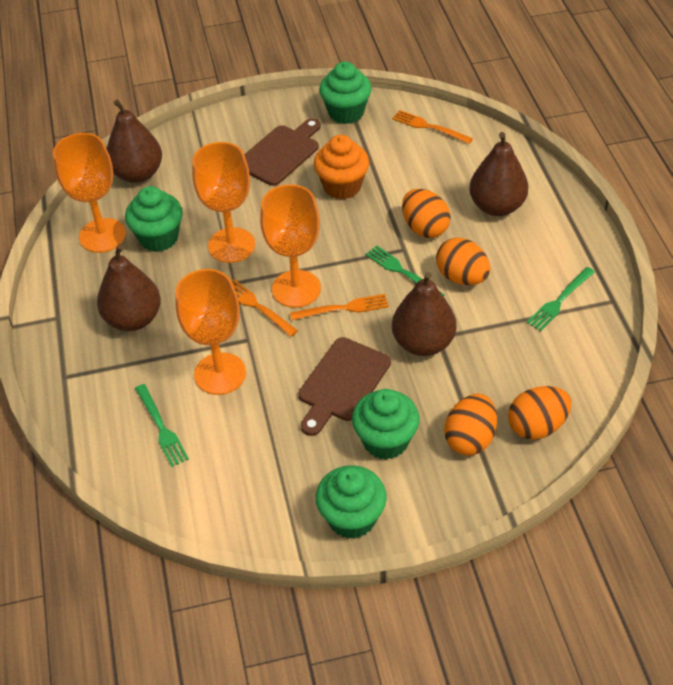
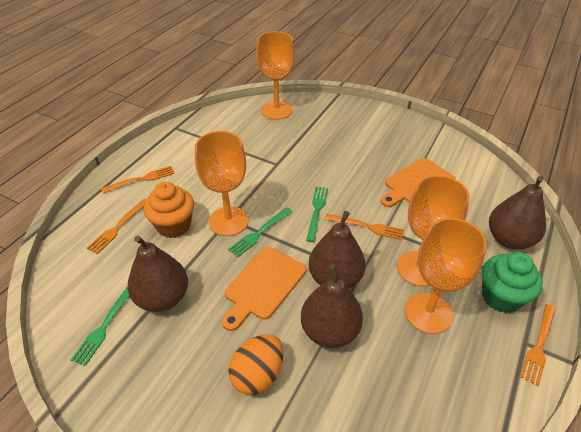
brown cutting board: 2 -> 0
green cupcake: 4 -> 1
orange cutting board: 0 -> 2
orange egg: 4 -> 1
orange fork: 3 -> 4

